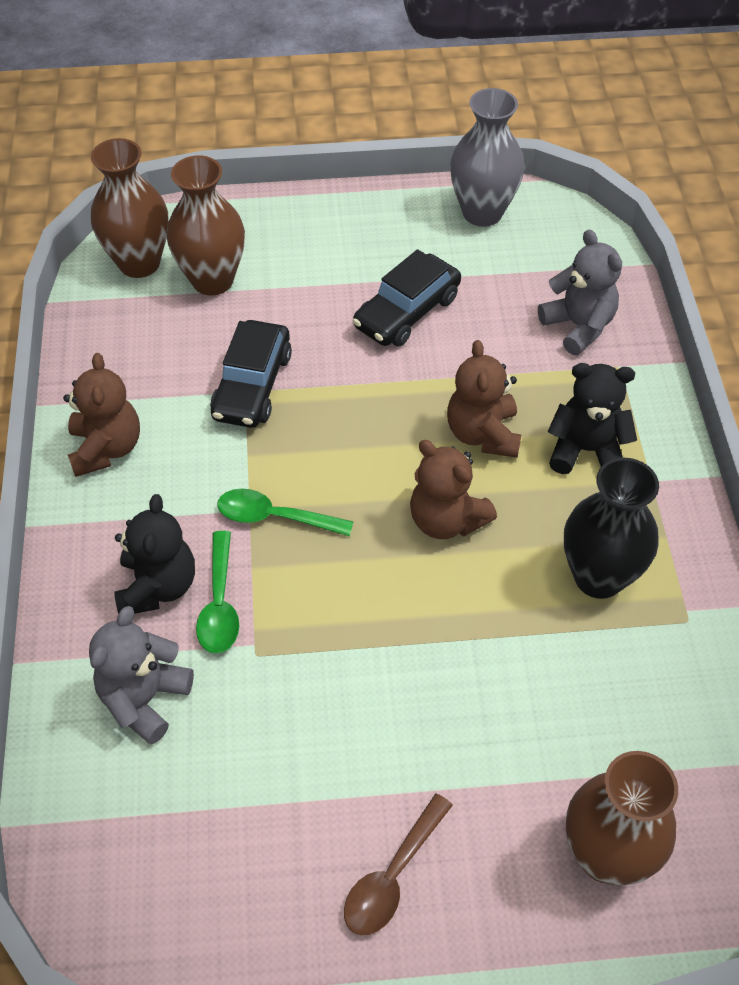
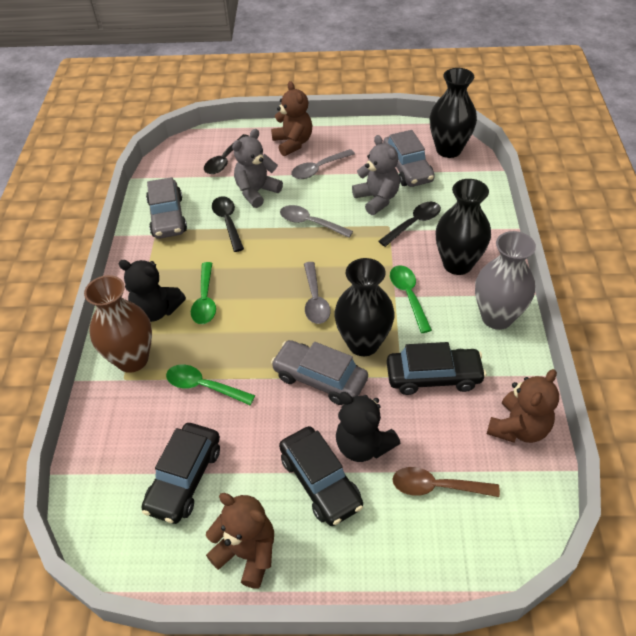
black car: 2 -> 3
black spoon: 0 -> 3
black vase: 1 -> 3
brown vase: 3 -> 1
green spoon: 2 -> 3
grey car: 0 -> 3
grey spoon: 0 -> 3

